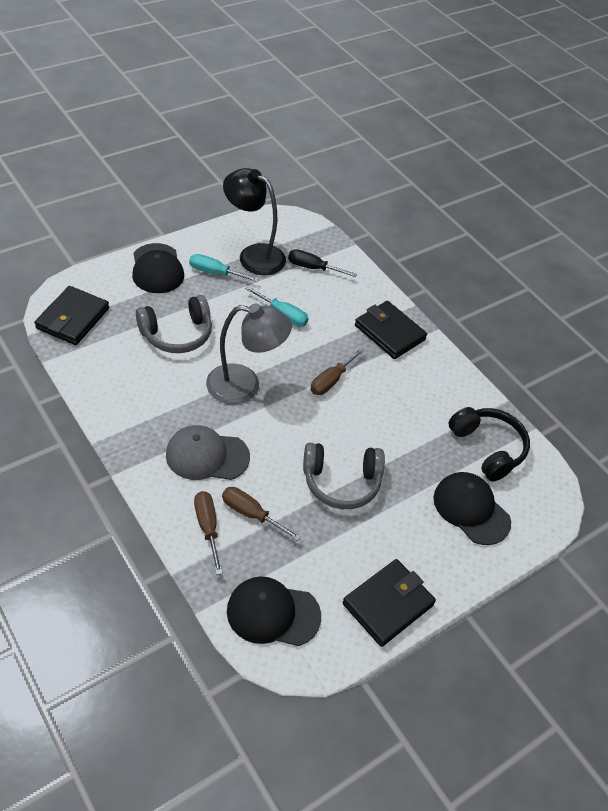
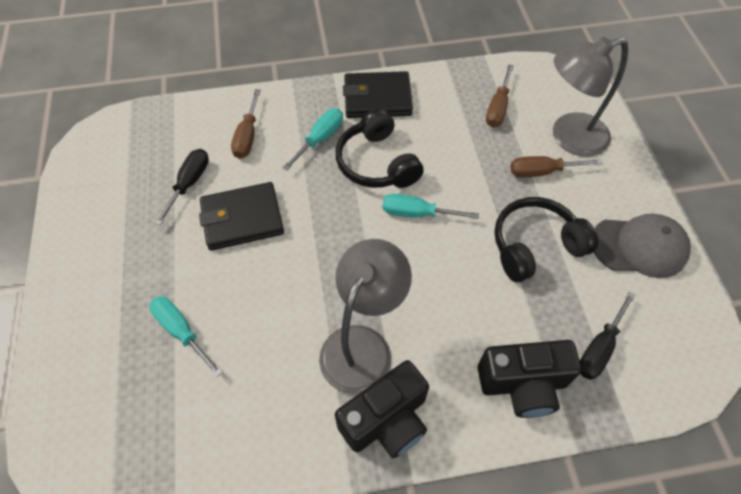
black camera: 0 -> 2
black cap: 3 -> 0
black headphones: 1 -> 2
black lamp: 1 -> 0
black screwdriver: 1 -> 2
black wallet: 3 -> 2
grey headphones: 2 -> 0
grey lamp: 1 -> 2
turquoise screwdriver: 2 -> 3

